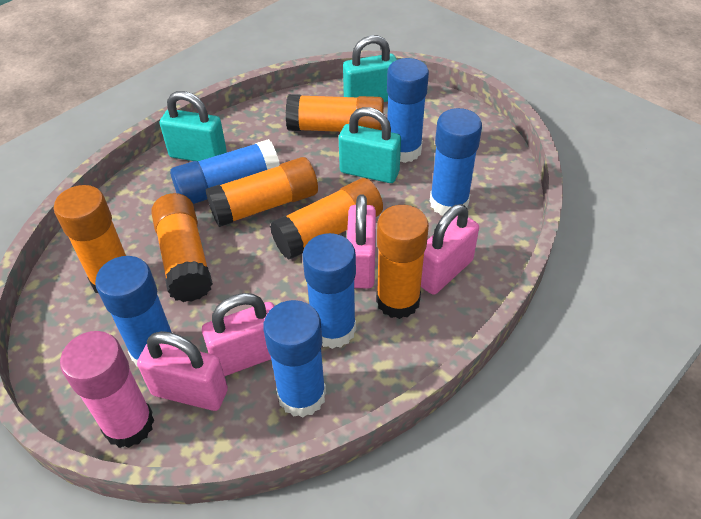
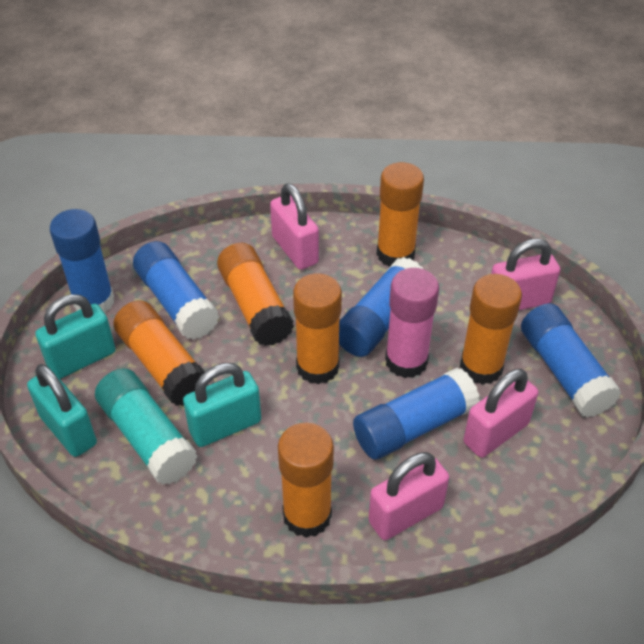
blue glue stick: 6 -> 5
turquoise glue stick: 0 -> 1

